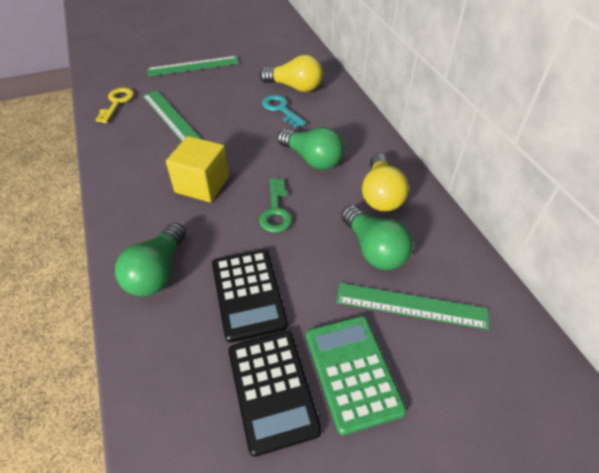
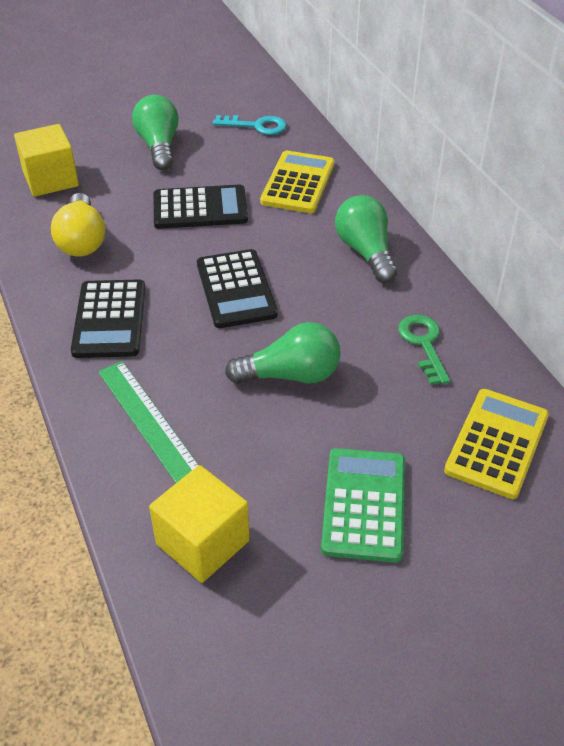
black calculator: 2 -> 3
green ruler: 3 -> 1
yellow calculator: 0 -> 2
yellow cube: 1 -> 2
yellow key: 1 -> 0
yellow light bulb: 2 -> 1

